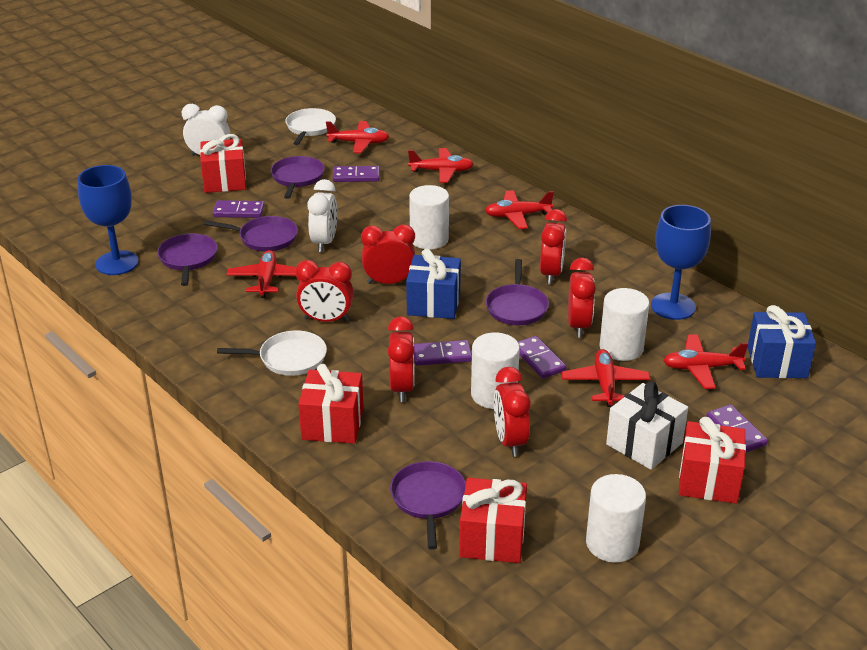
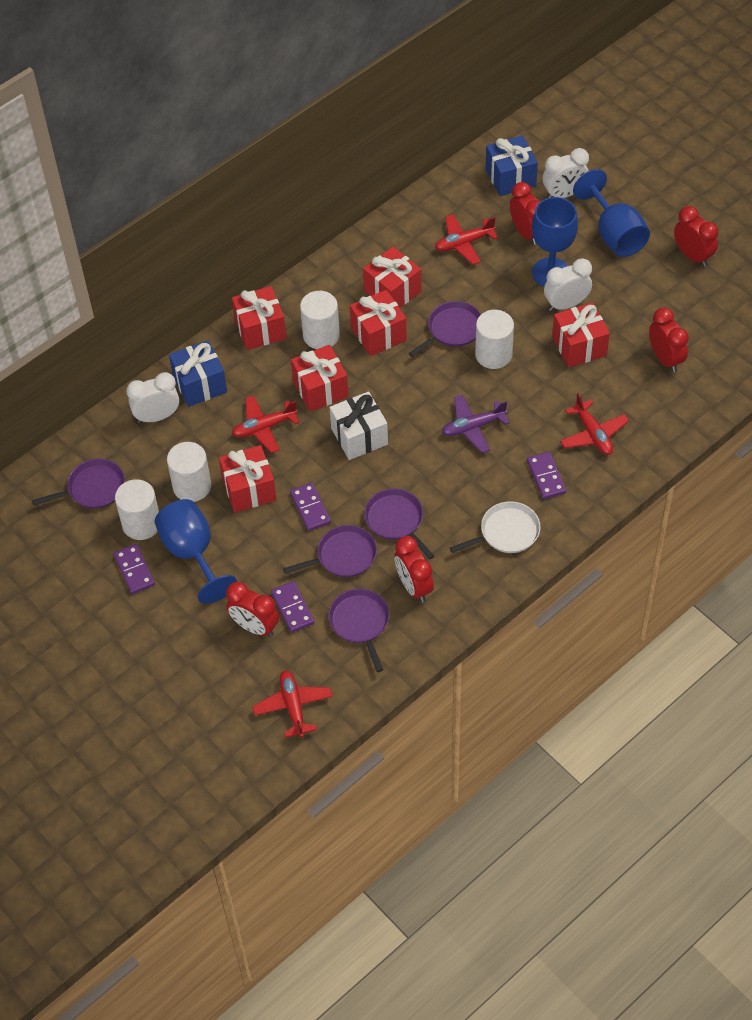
blue goblet: 2 -> 3
purple domino: 5 -> 4
purple plane: 0 -> 1
red clock: 6 -> 5
red gift: 4 -> 6
red plane: 6 -> 4
white clock: 2 -> 3
white pan: 2 -> 1

